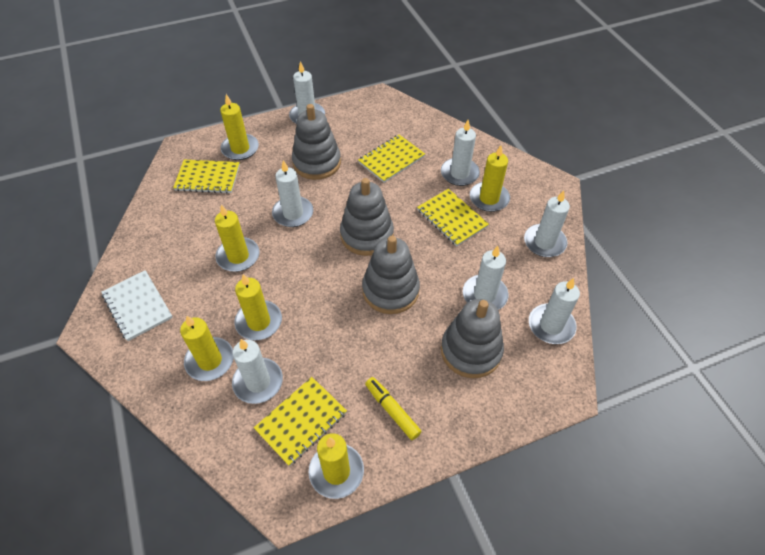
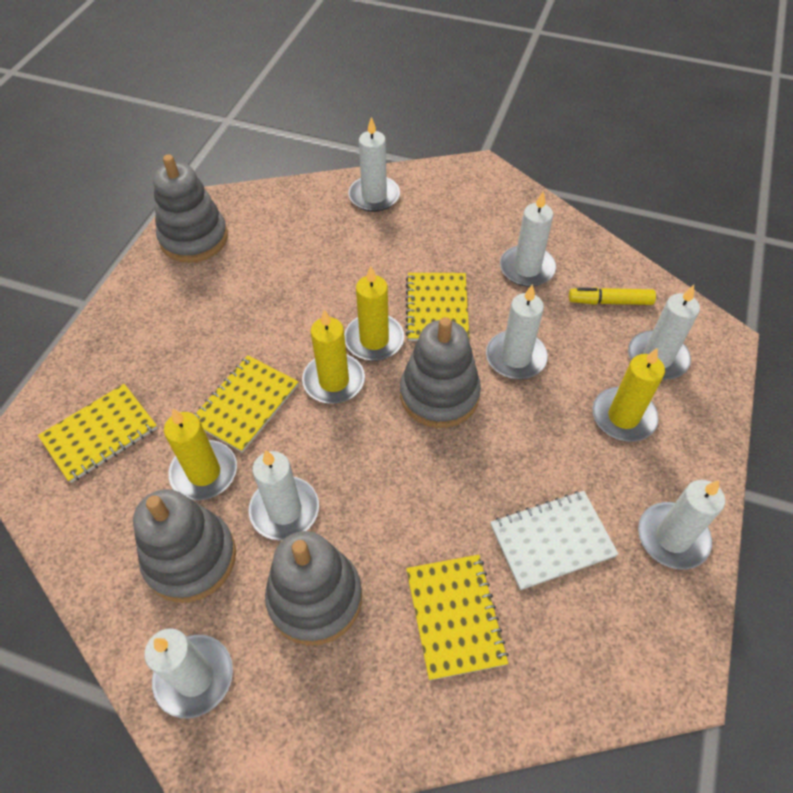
yellow candle: 6 -> 4

